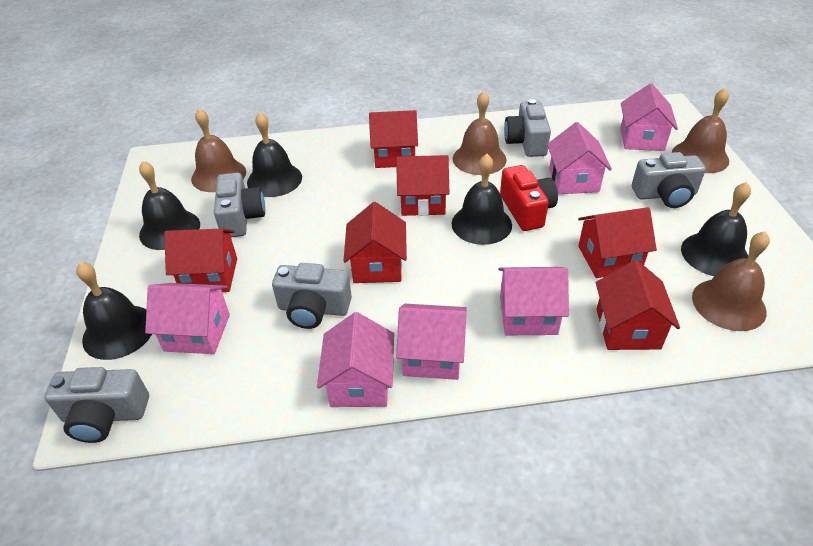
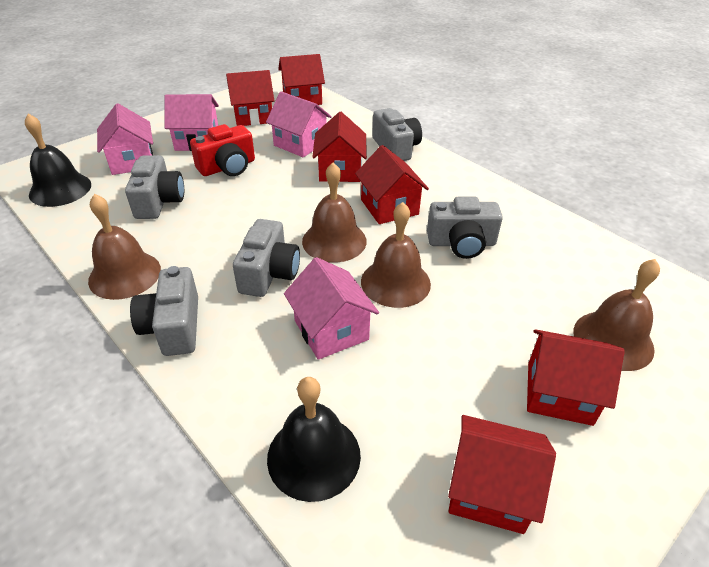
black bell: 5 -> 2
pink house: 6 -> 4

